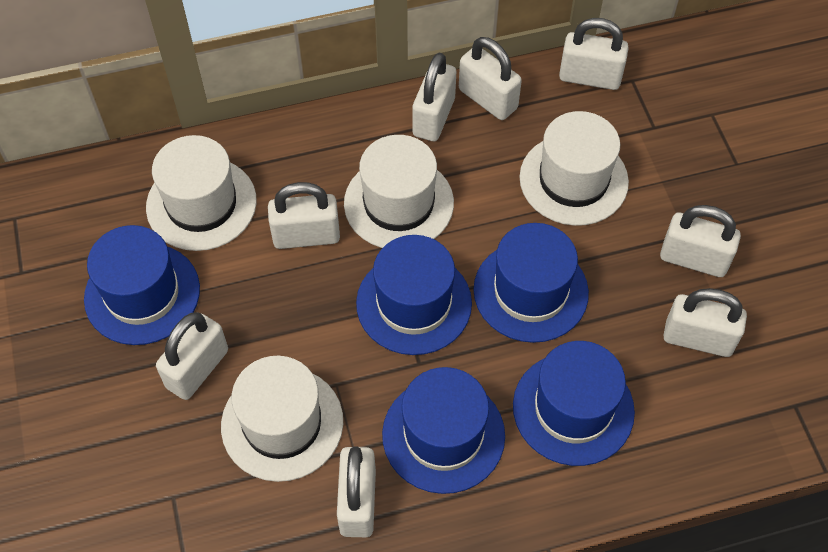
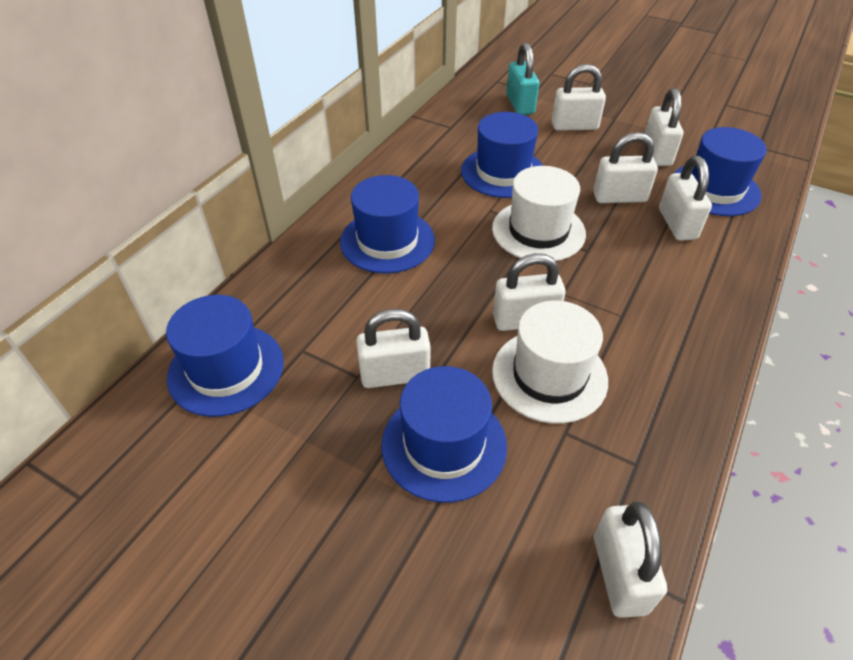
turquoise padlock: 0 -> 1
white hat: 4 -> 2
white padlock: 8 -> 7

